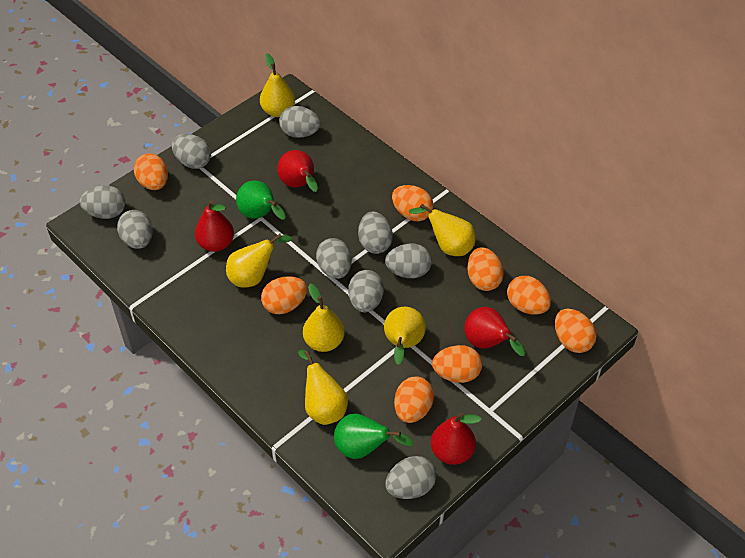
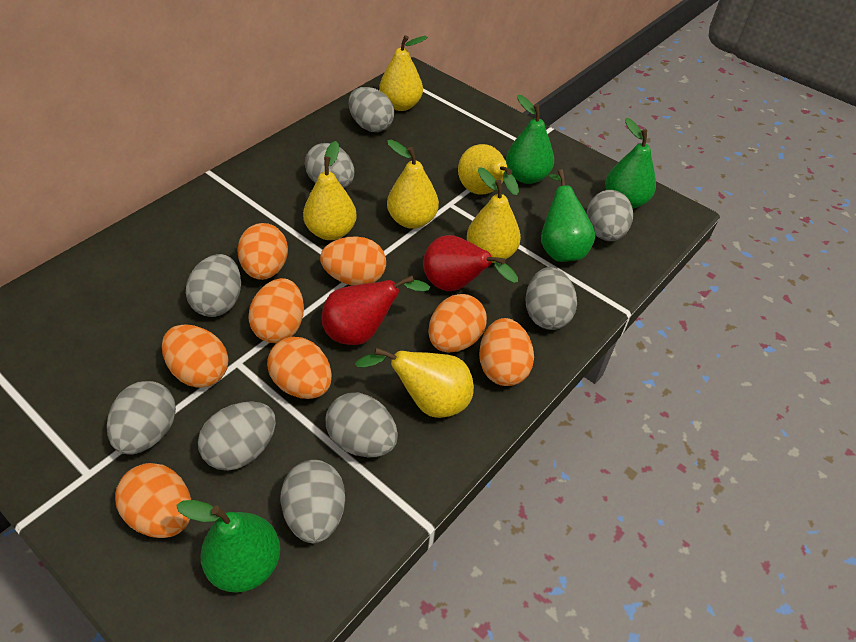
green pear: 2 -> 4
red pear: 4 -> 2

